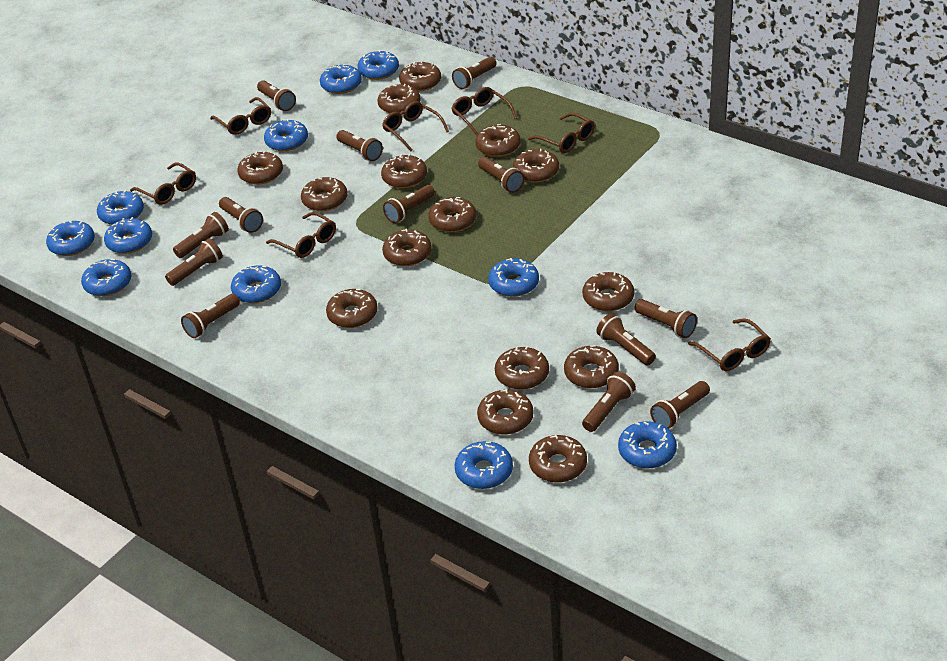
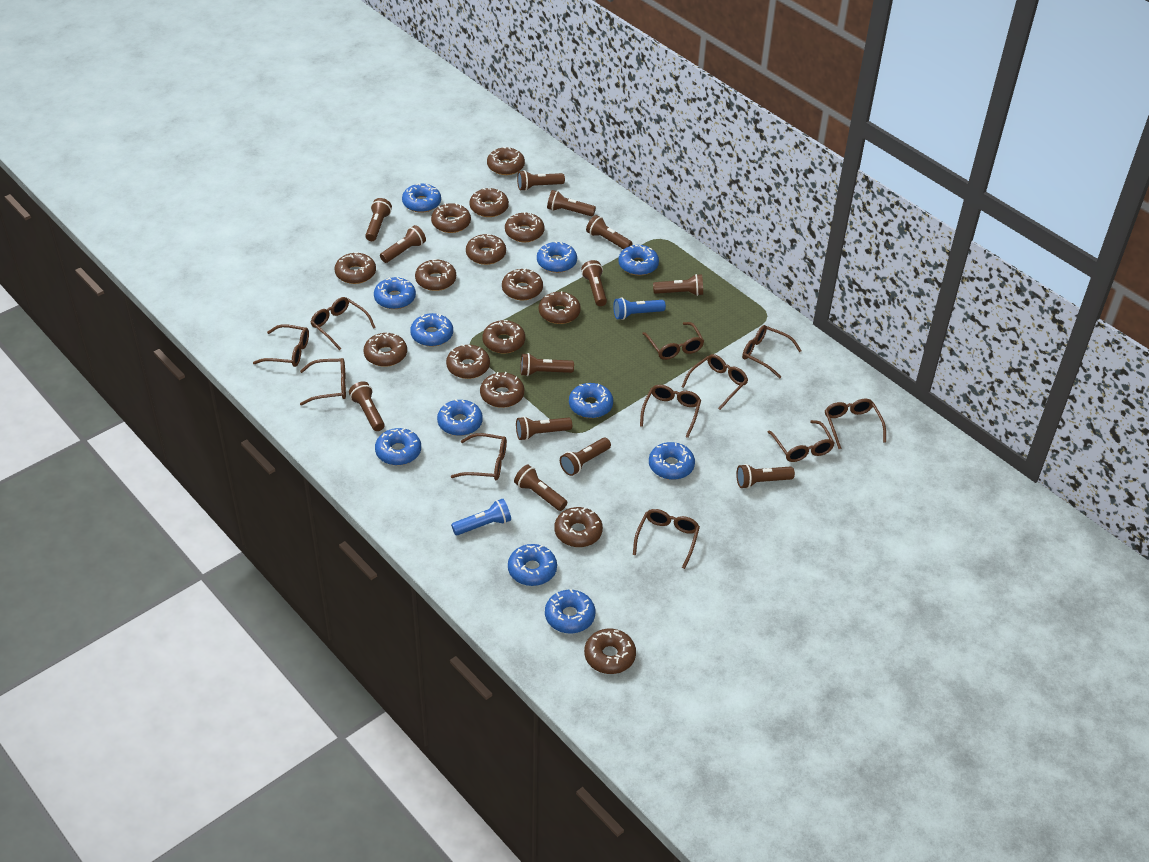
blue flashlight: 0 -> 2
brown glasses: 7 -> 11

